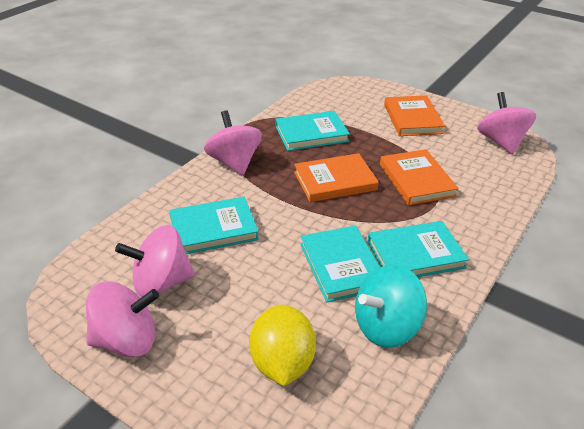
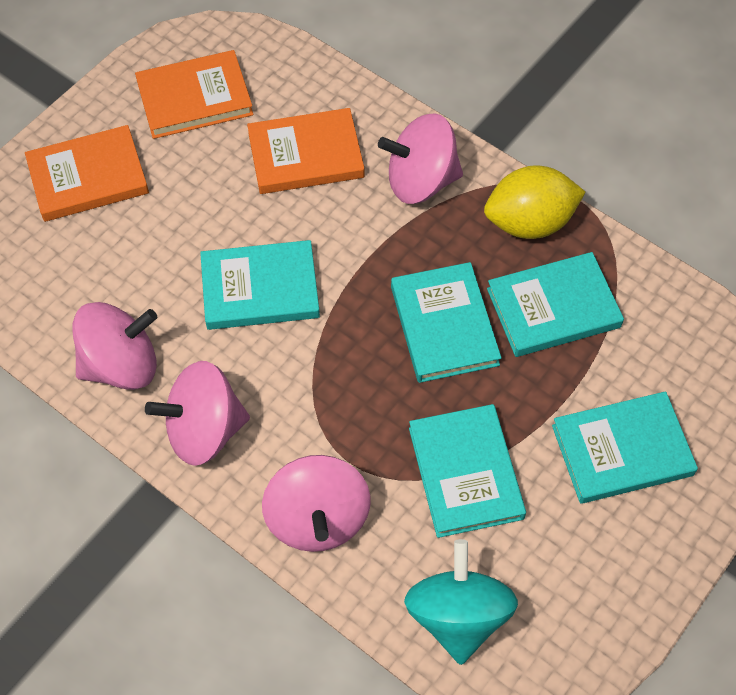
turquoise book: 4 -> 5

